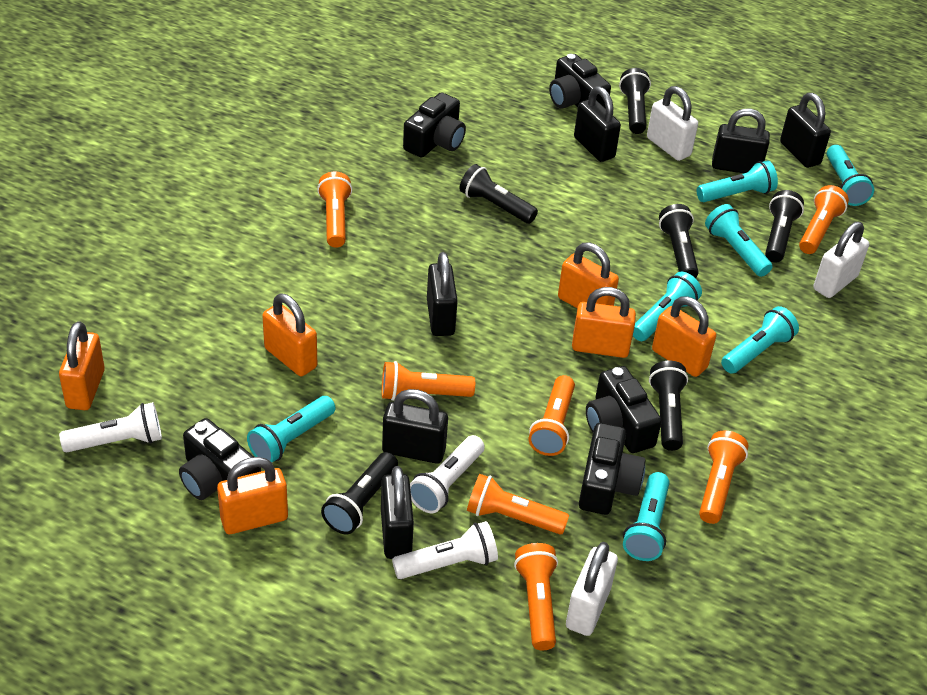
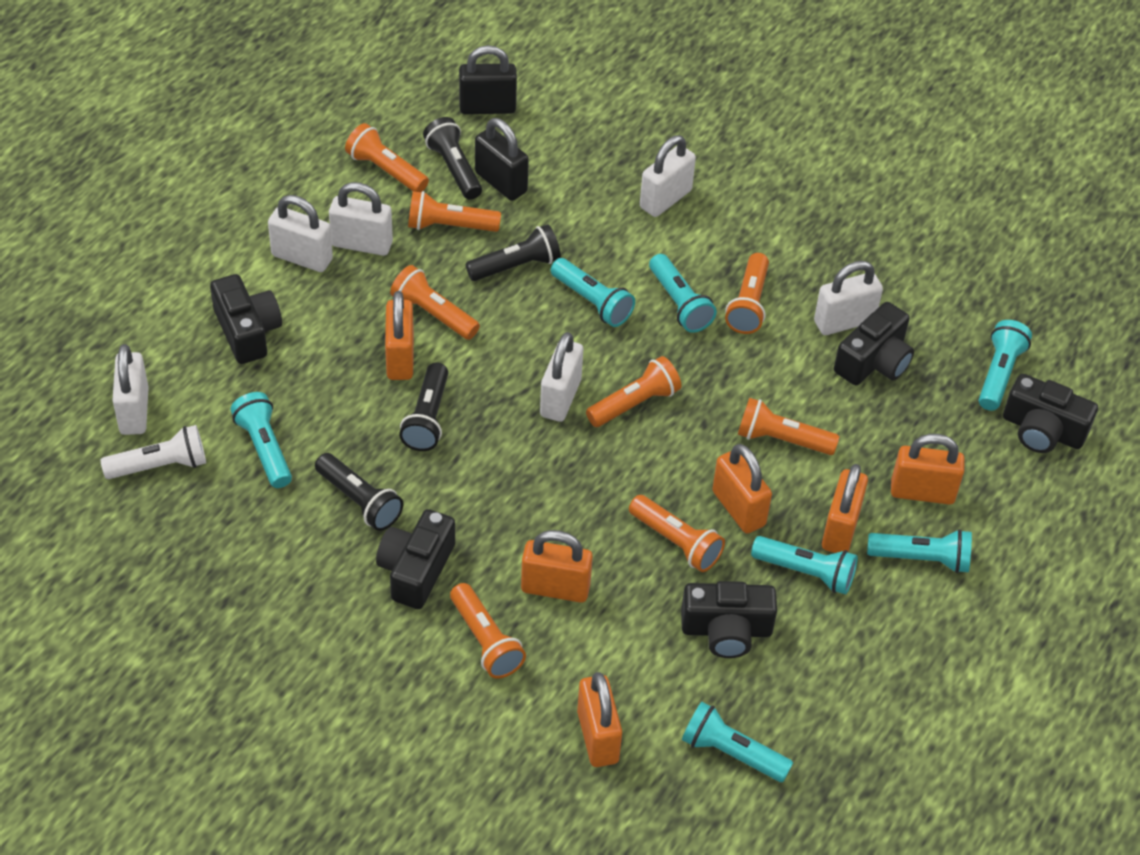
black flashlight: 6 -> 4
black padlock: 6 -> 2
orange flashlight: 7 -> 8
white flashlight: 3 -> 1
white padlock: 3 -> 6

